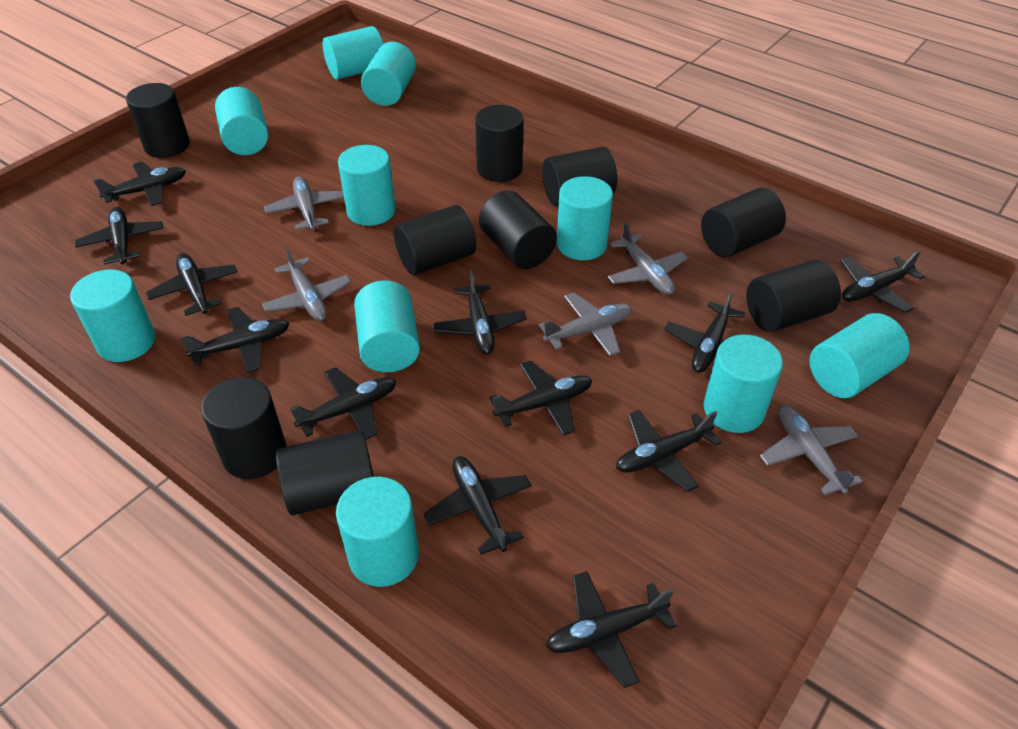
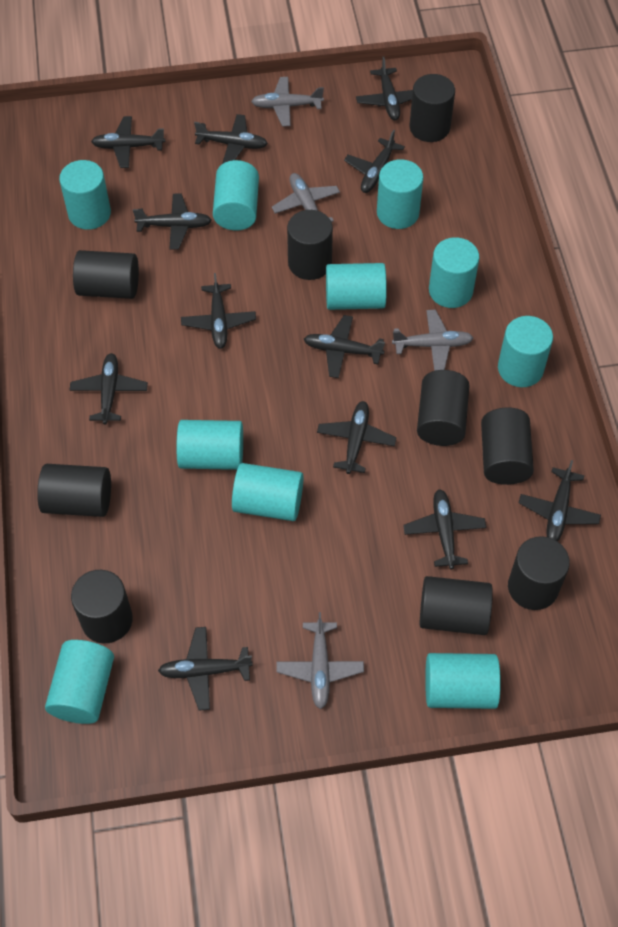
grey plane: 5 -> 4

